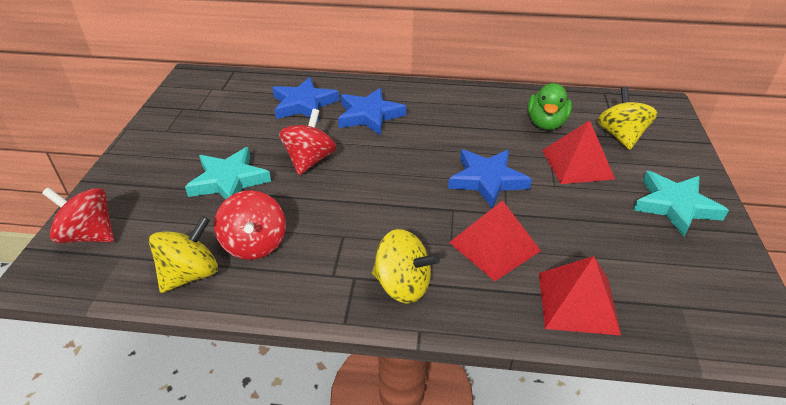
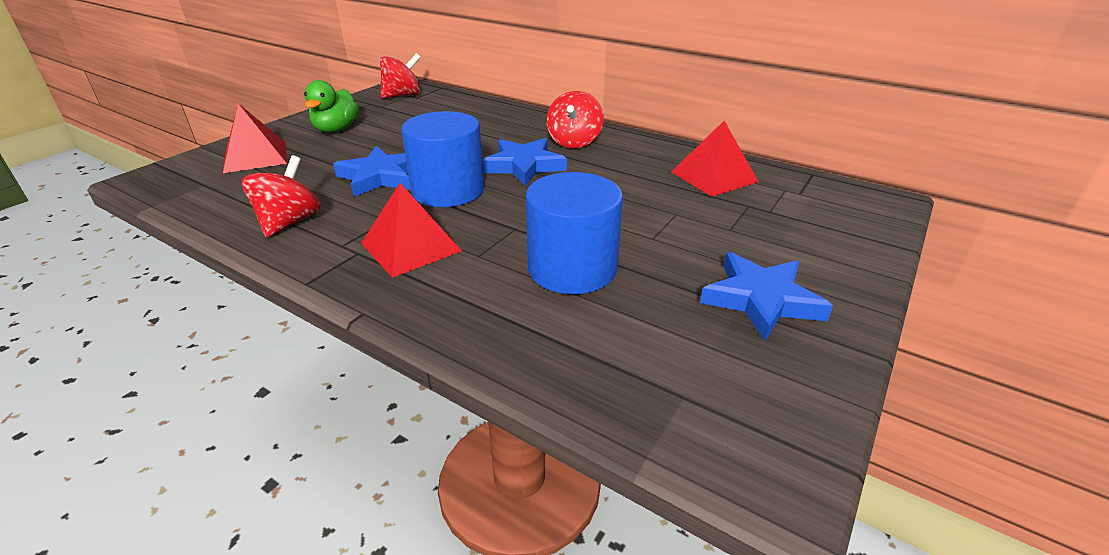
blue cylinder: 0 -> 2
turquoise star: 2 -> 0
yellow spinning top: 3 -> 0

